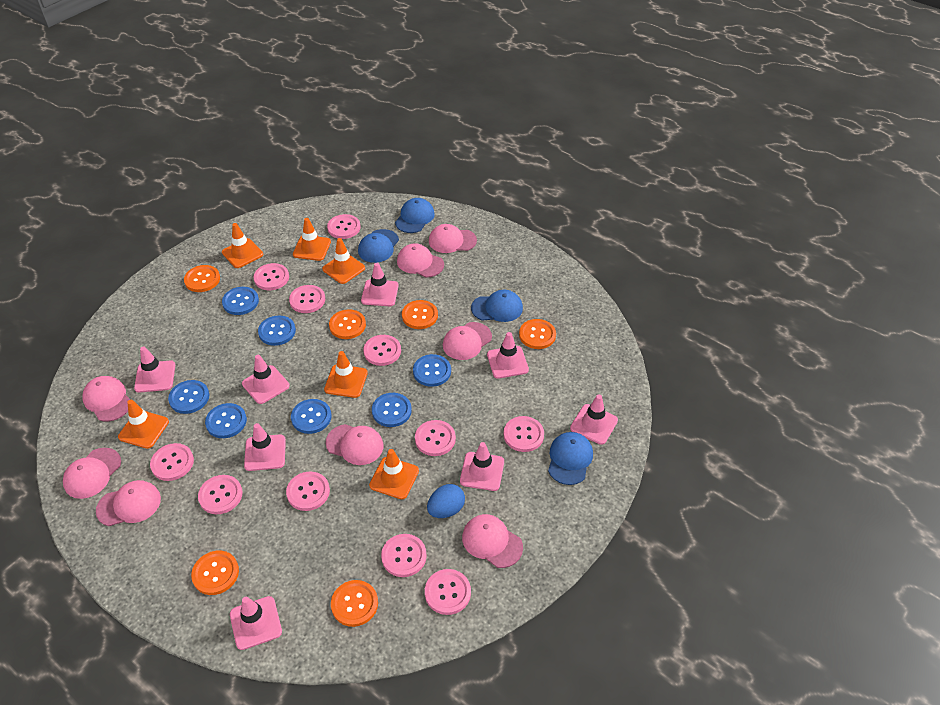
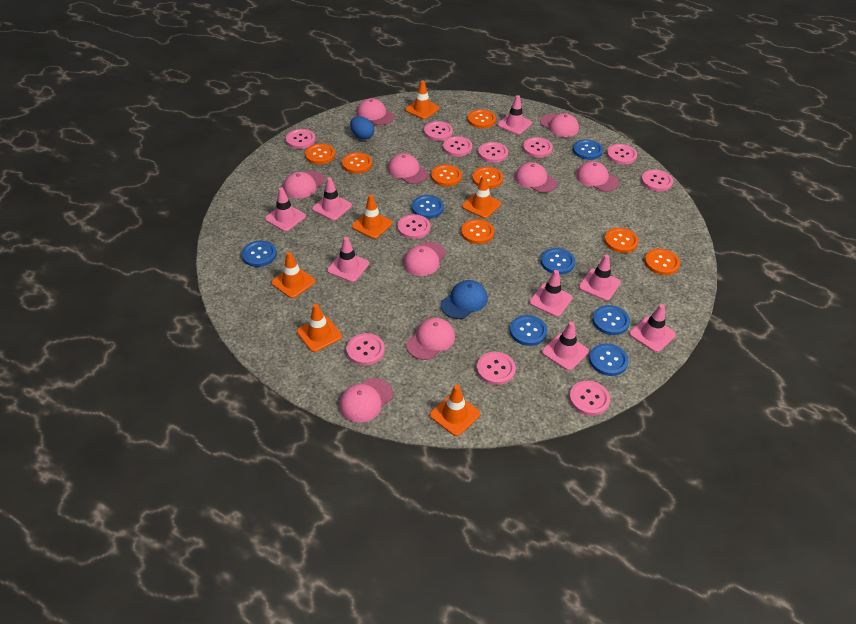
blue cap: 4 -> 1
orange button: 6 -> 8
pink cap: 8 -> 9

